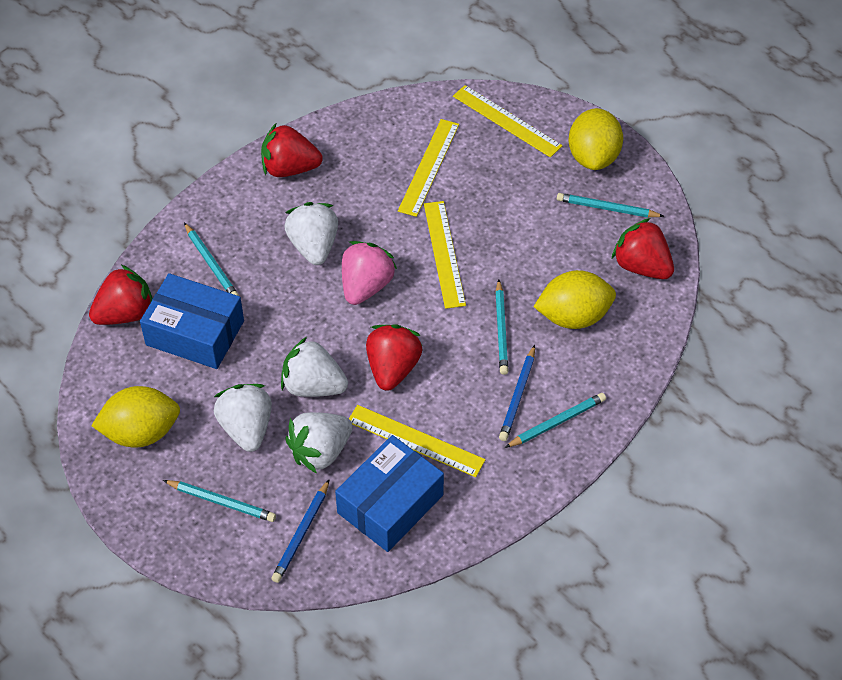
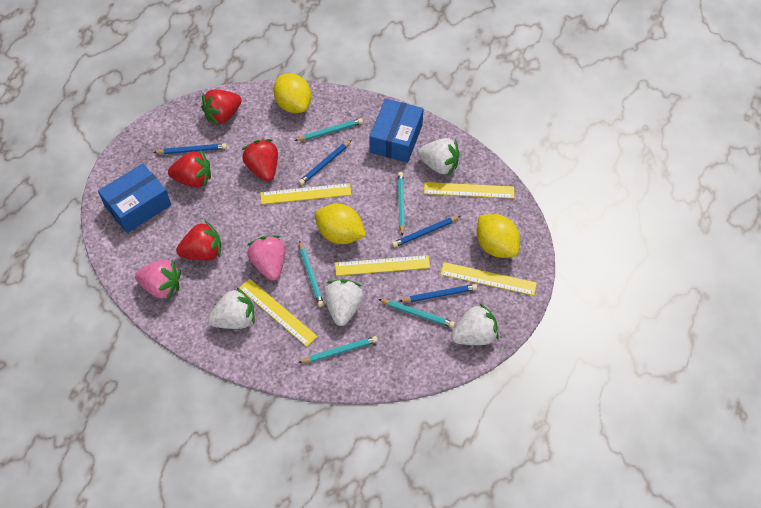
blue pencil: 2 -> 4
pink strawberry: 1 -> 2
yellow ruler: 4 -> 5

